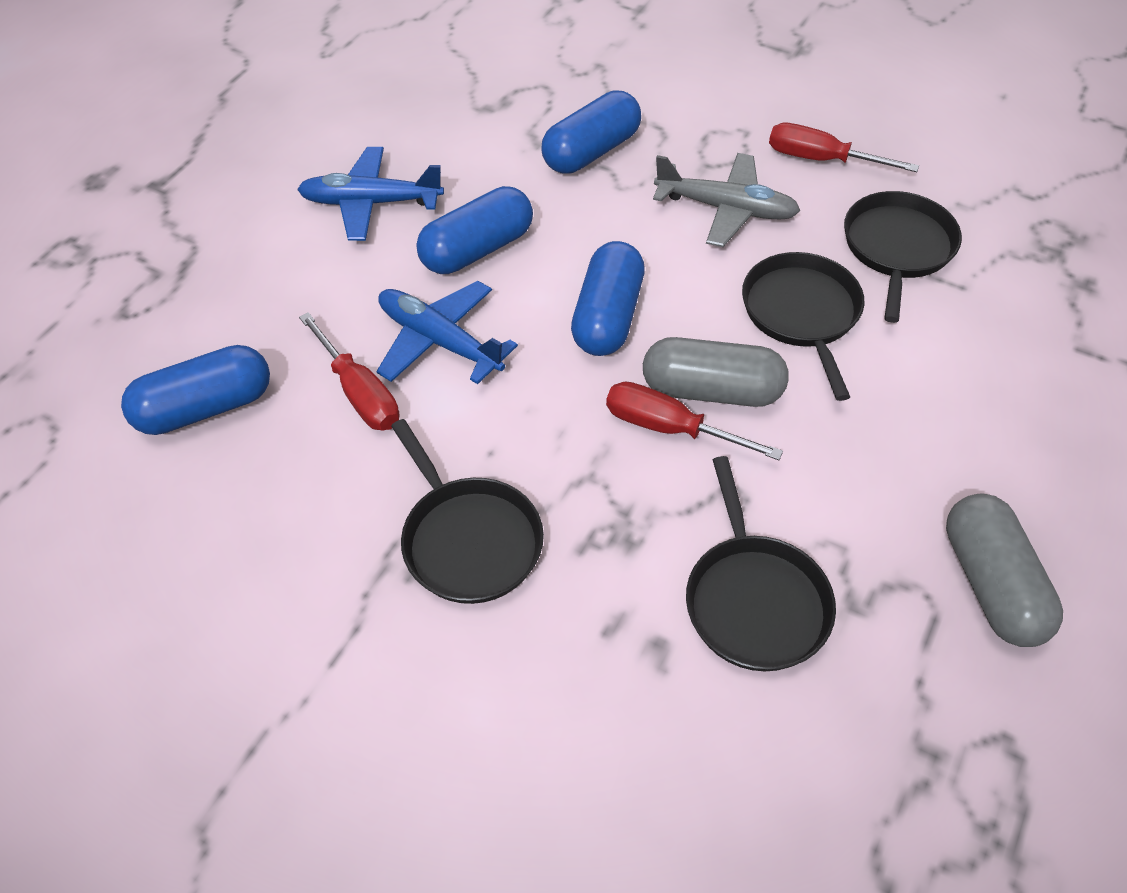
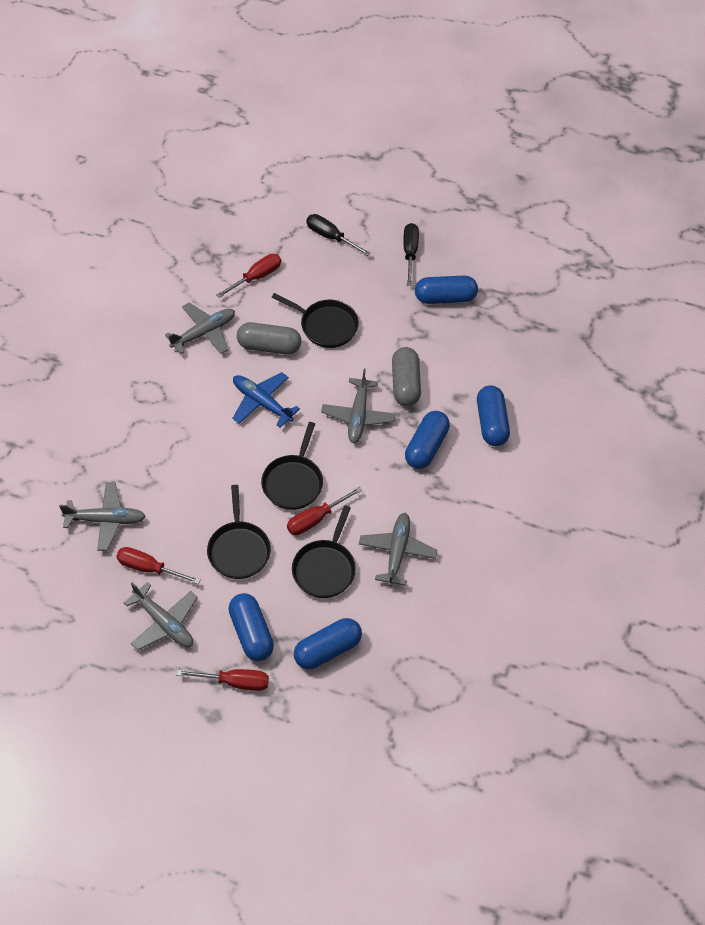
black screwdriver: 0 -> 2
blue capsule: 4 -> 5
blue plane: 2 -> 1
grey plane: 1 -> 5
red screwdriver: 3 -> 4

